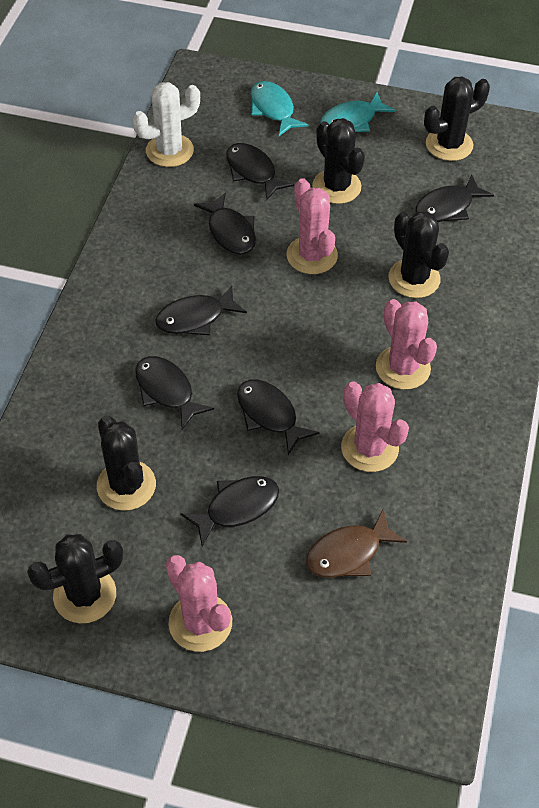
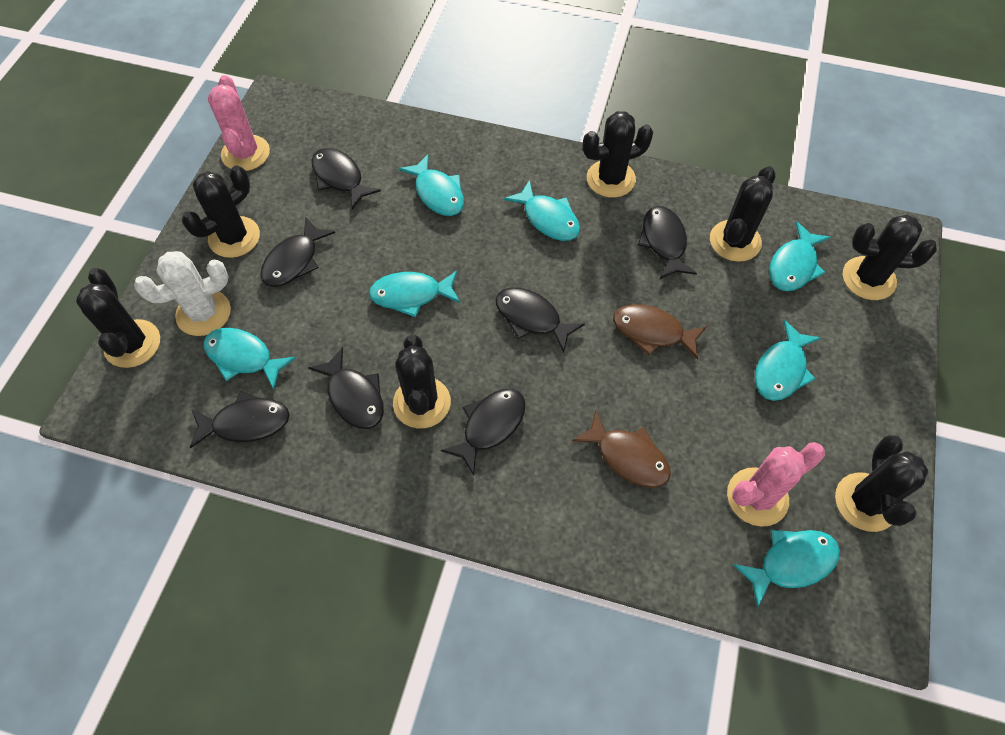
black cactus: 5 -> 7
brown fish: 1 -> 2
pink cactus: 4 -> 2
turquoise fish: 2 -> 7

